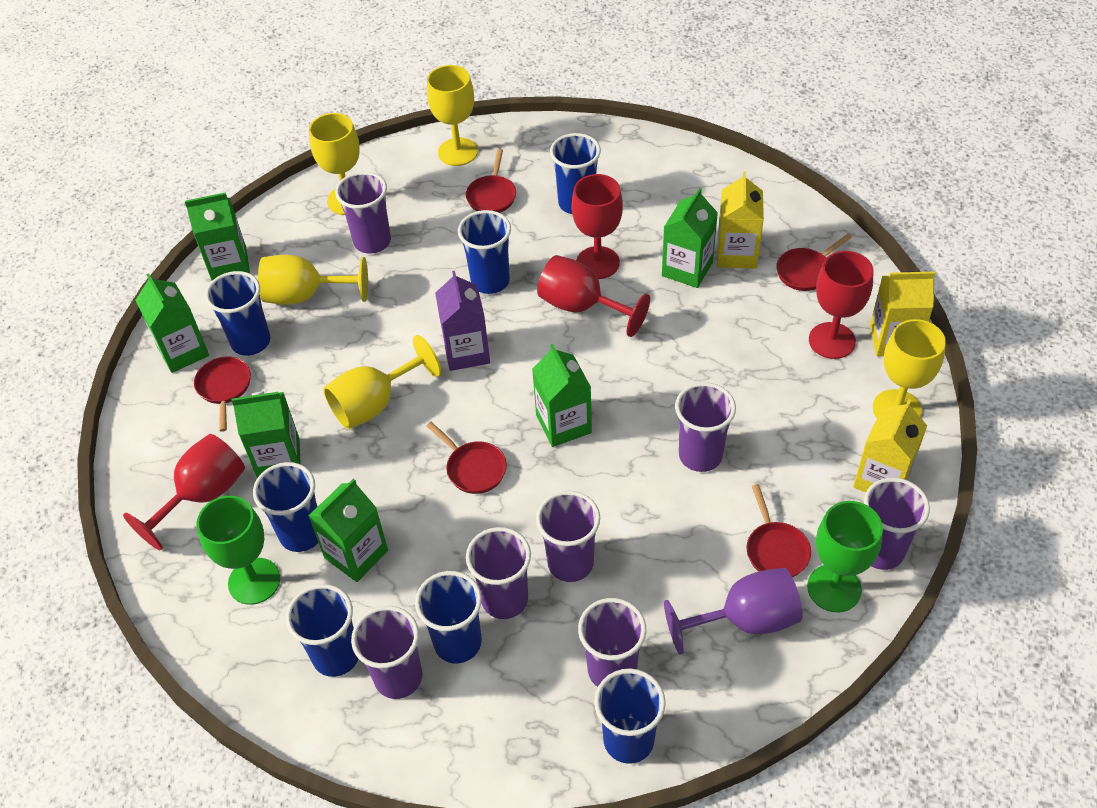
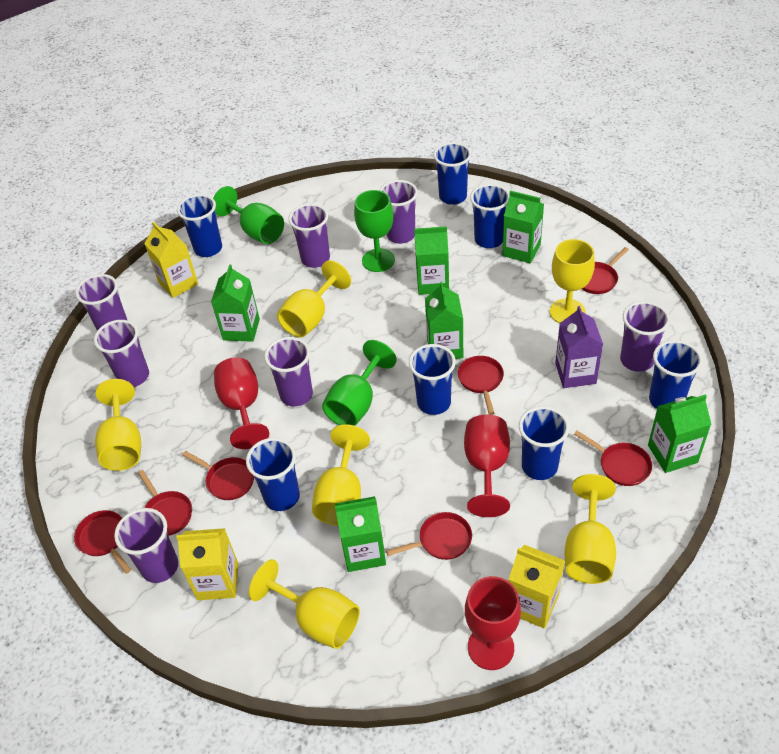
green goblet: 2 -> 3
purple goblet: 1 -> 0
red goblet: 4 -> 3
red pan: 5 -> 7
yellow goblet: 5 -> 6

